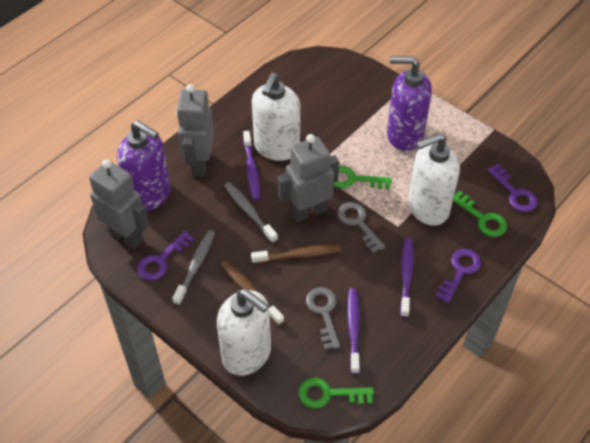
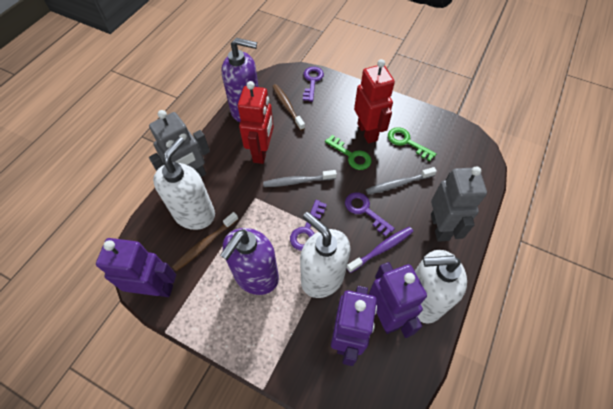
green key: 3 -> 2
grey key: 2 -> 0
grey robot: 3 -> 2
purple robot: 0 -> 3
purple toothbrush: 3 -> 1
red robot: 0 -> 2

